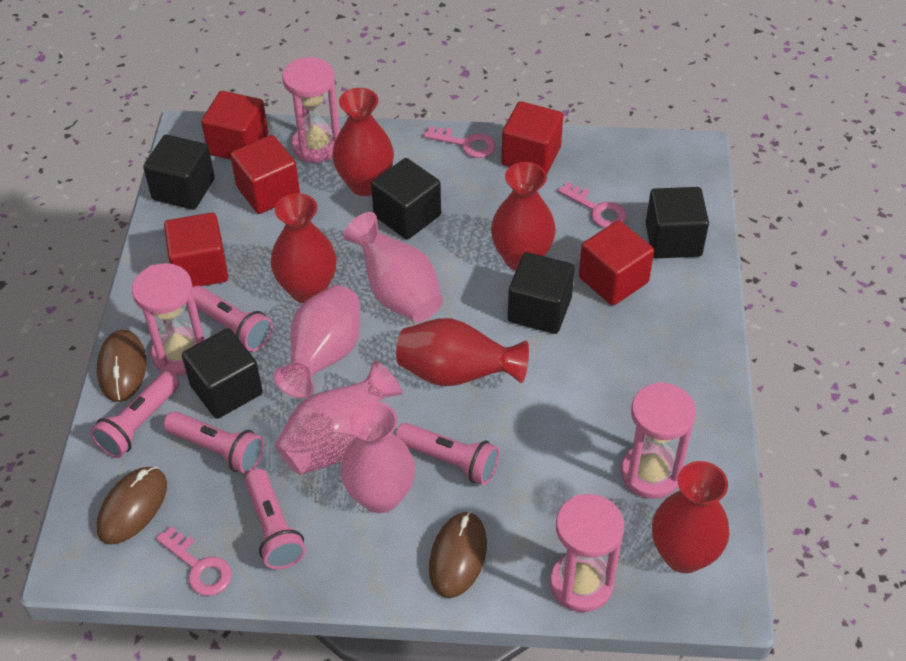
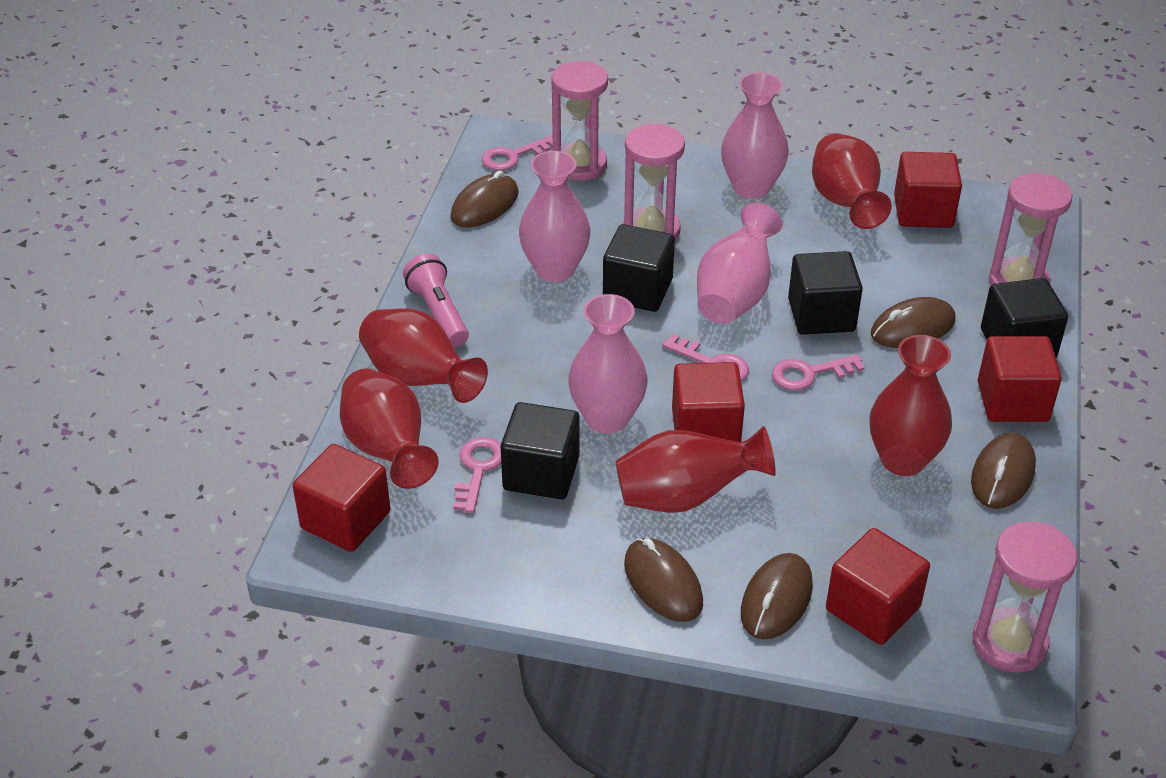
black cube: 5 -> 4
brown mouse: 3 -> 5
pink flashlight: 5 -> 1
pink key: 3 -> 4

